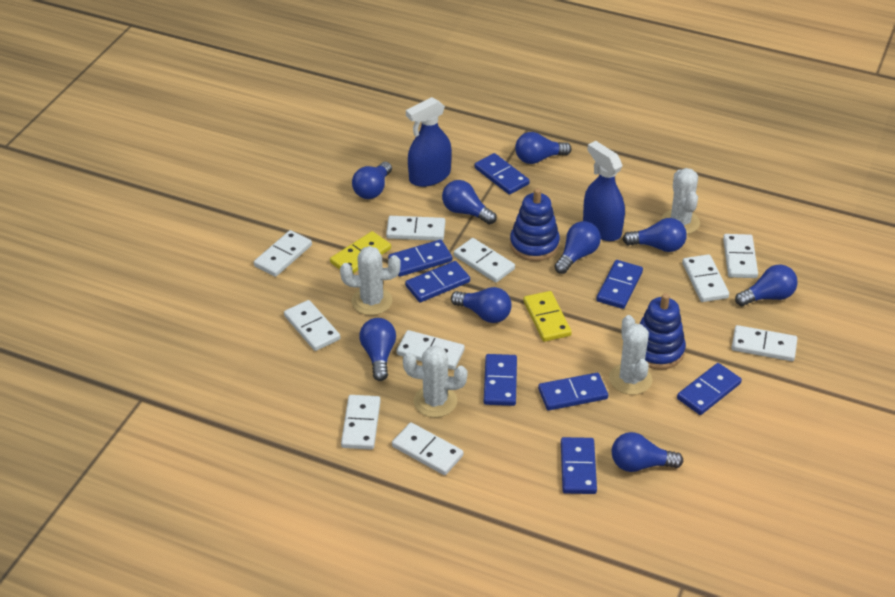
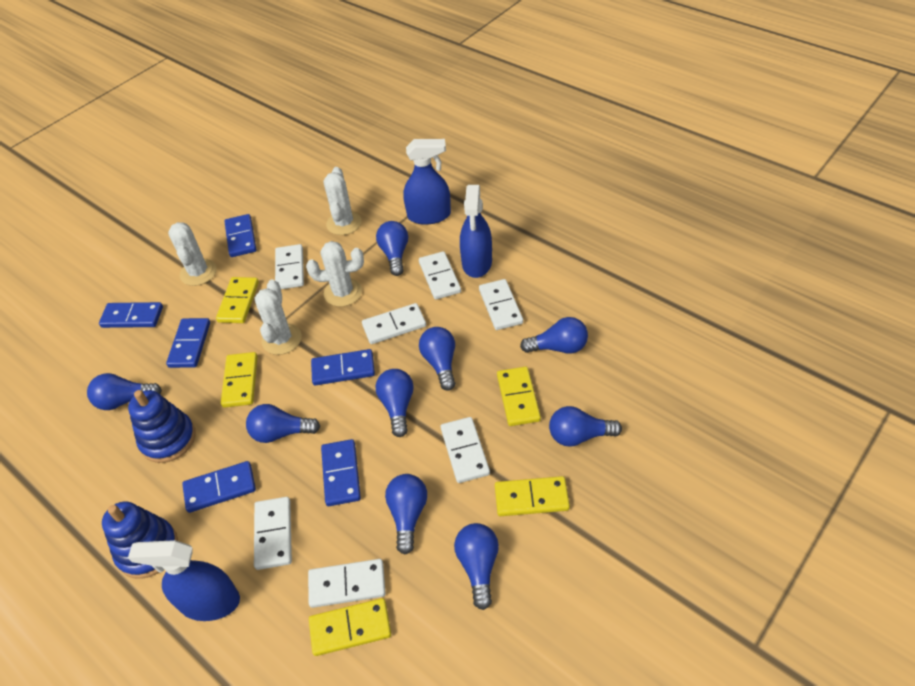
blue domino: 8 -> 6
blue spray bottle: 2 -> 3
white domino: 10 -> 7
yellow domino: 2 -> 5

